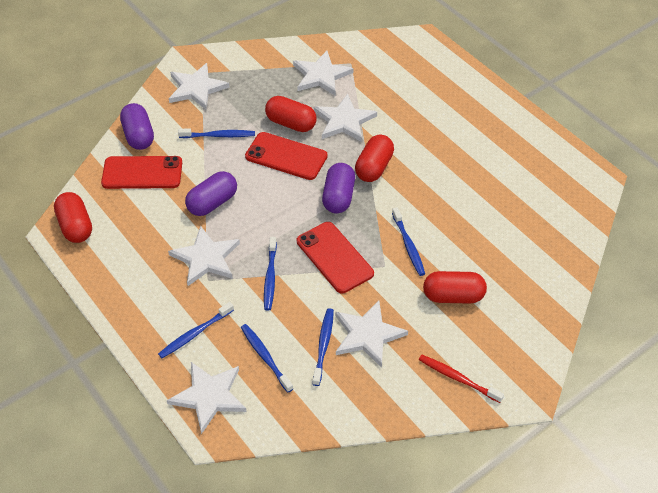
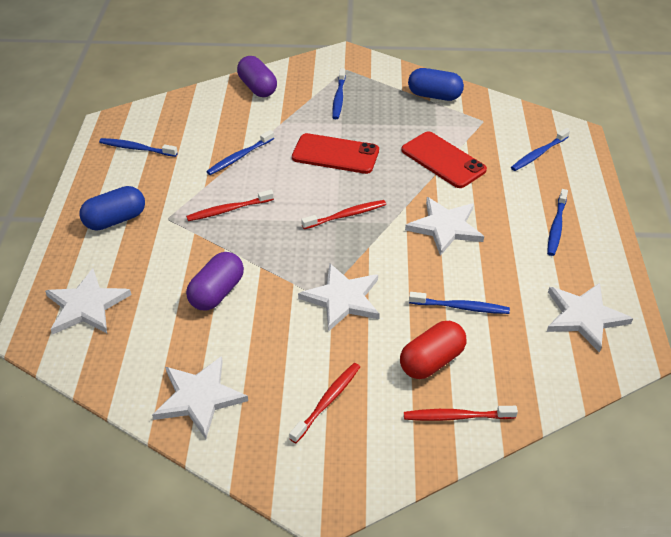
blue capsule: 0 -> 2
purple capsule: 3 -> 2
red capsule: 4 -> 1
red phone: 3 -> 2
red toothbrush: 1 -> 4
white star: 6 -> 5

